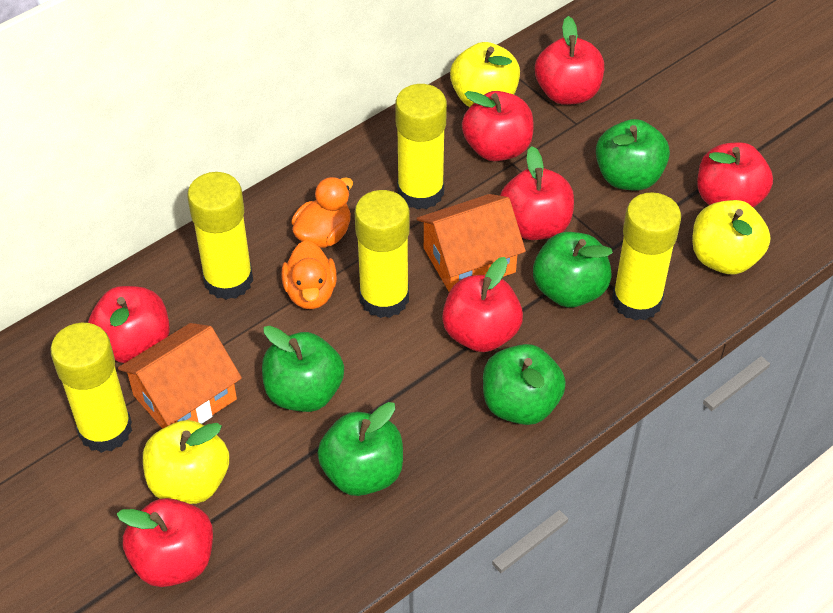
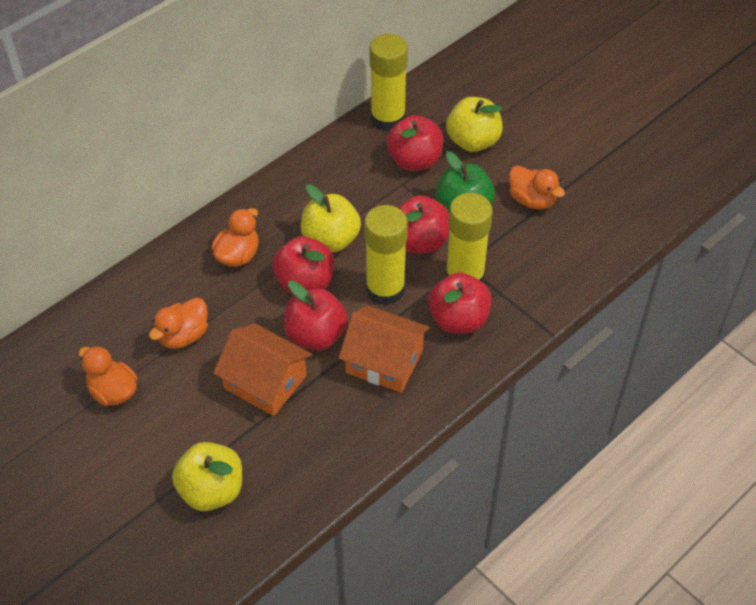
green apple: 5 -> 1
orange duck: 2 -> 4
red apple: 7 -> 5
yellow glue stick: 5 -> 3

